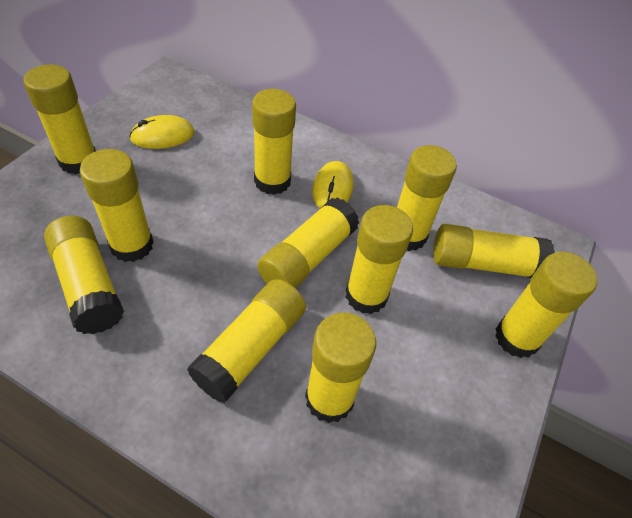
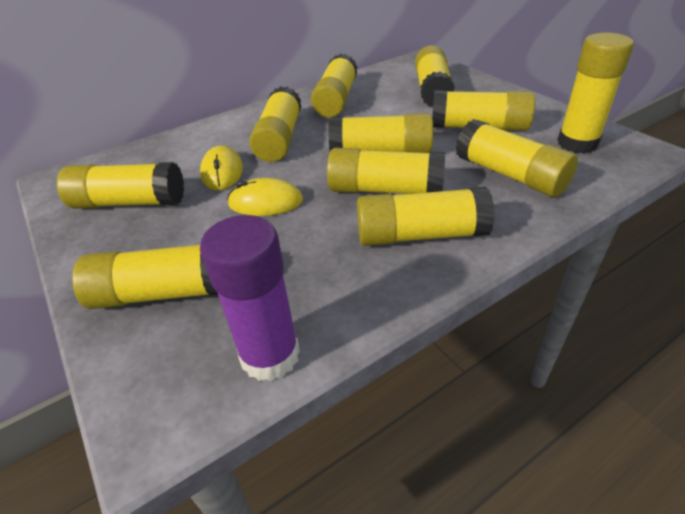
purple glue stick: 0 -> 1

